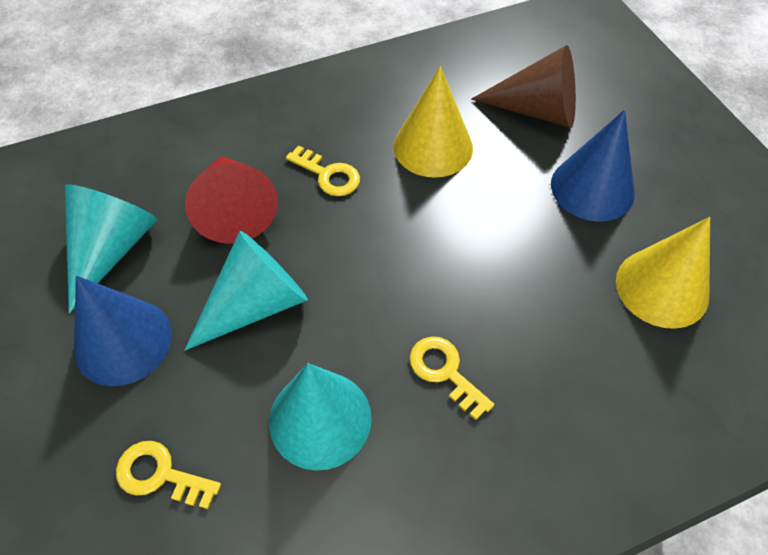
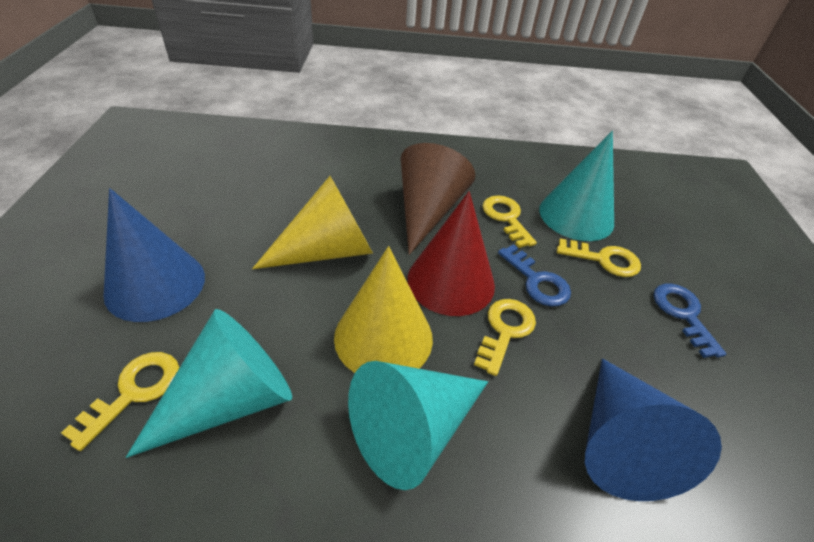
blue key: 0 -> 2
yellow key: 3 -> 4

